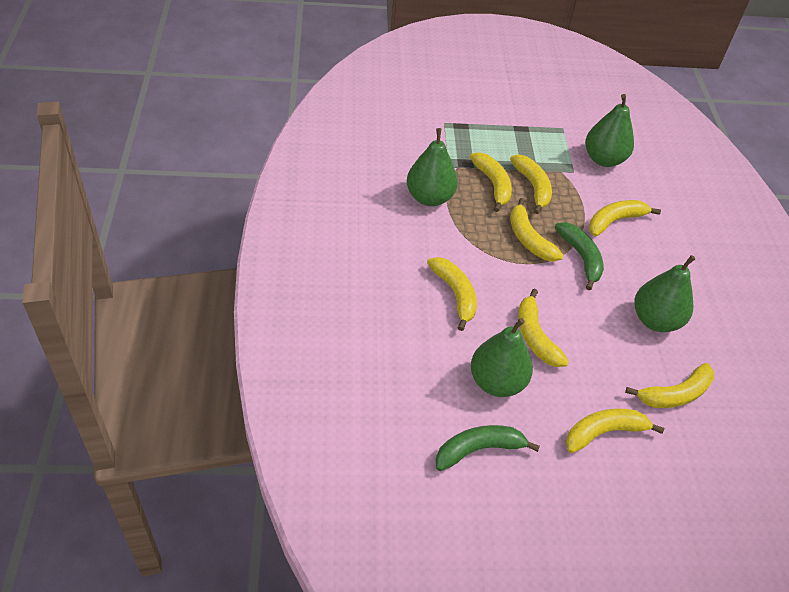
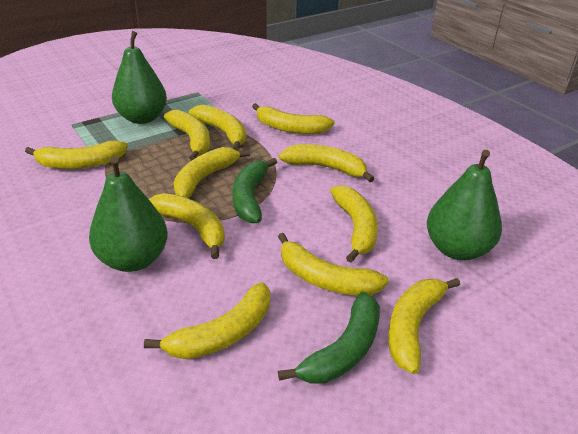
green pear: 4 -> 3
yellow banana: 8 -> 11

